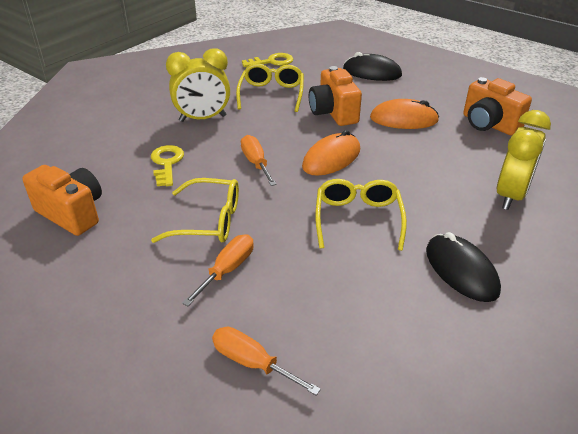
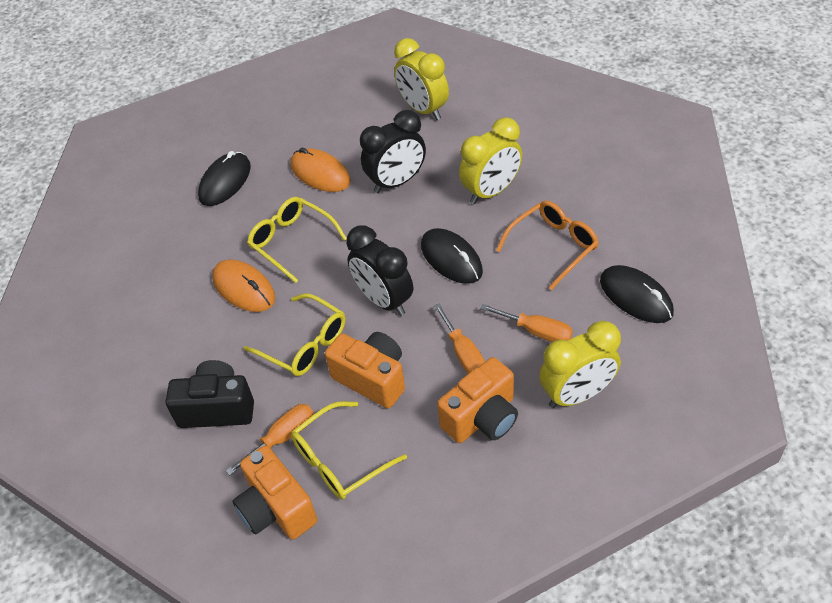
black camera: 0 -> 1
black clock: 0 -> 2
black mouse: 2 -> 3
orange glasses: 0 -> 1
yellow clock: 2 -> 3
yellow key: 2 -> 0

